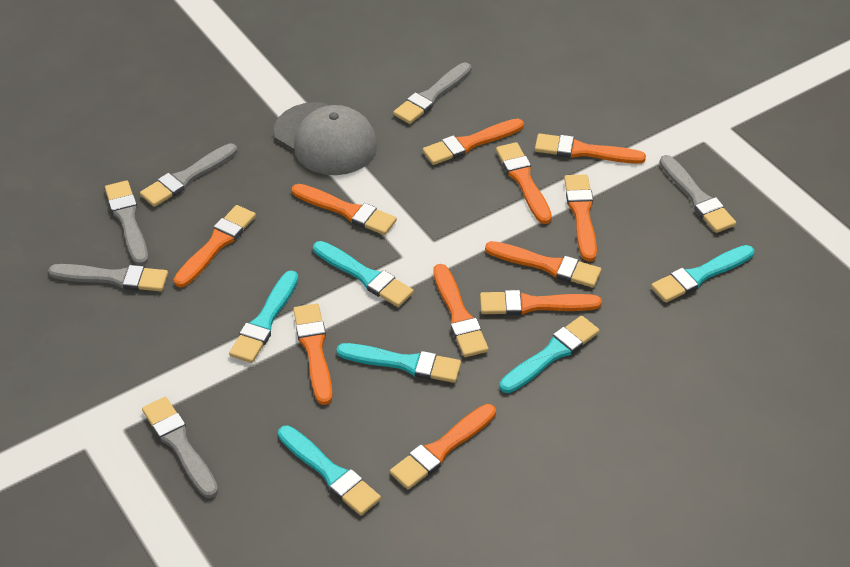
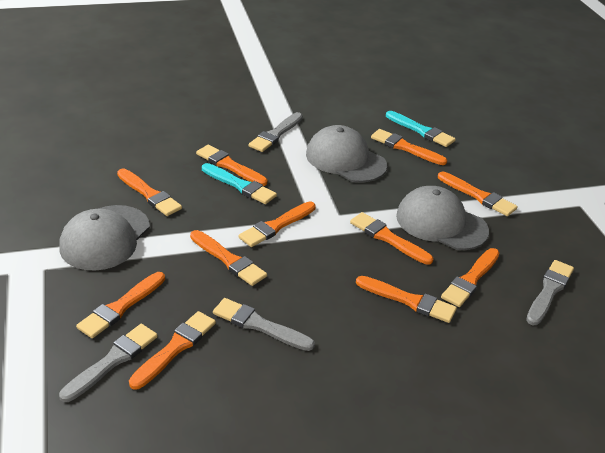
grey brush: 6 -> 4
grey cap: 1 -> 3
turquoise brush: 6 -> 2

